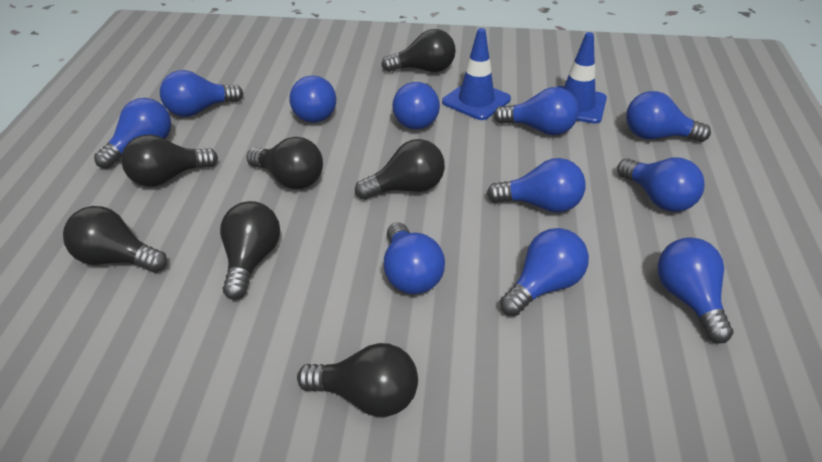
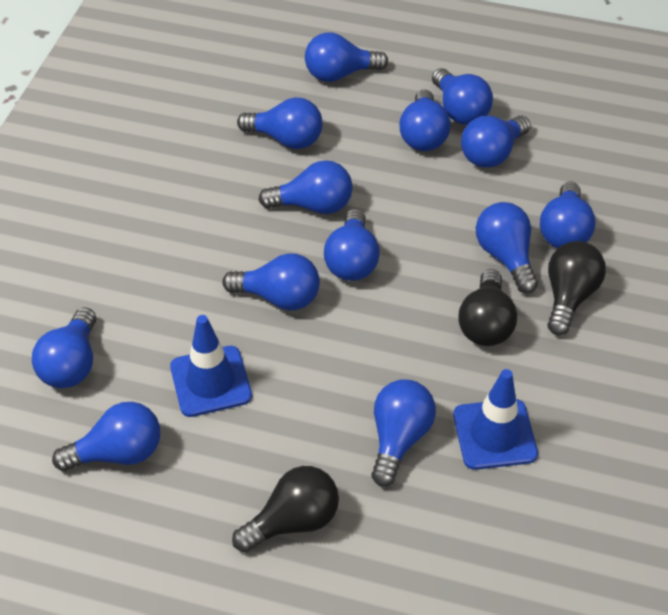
black light bulb: 7 -> 3
blue light bulb: 11 -> 13

